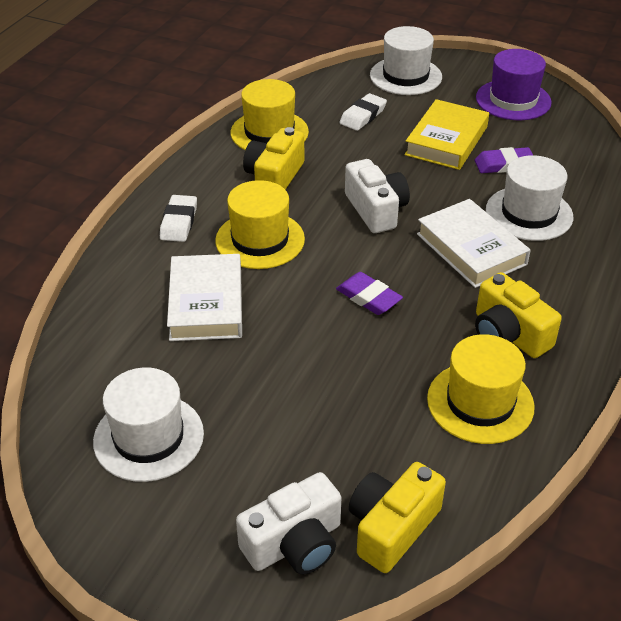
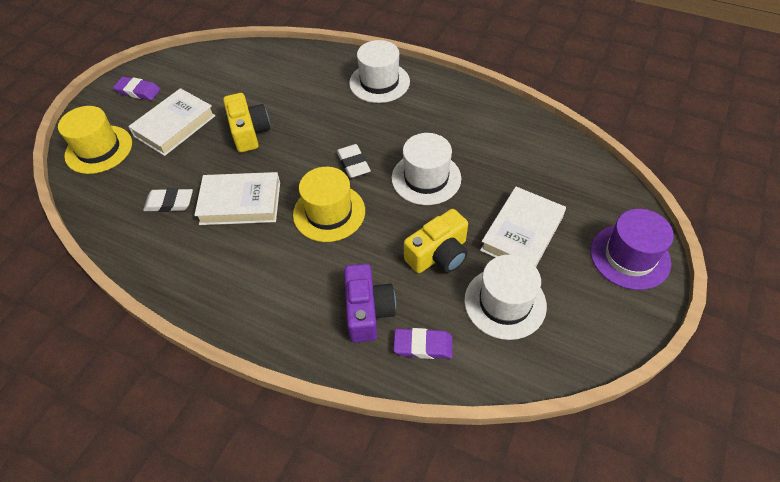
purple camera: 0 -> 1
white book: 2 -> 3
white camera: 2 -> 0
yellow book: 1 -> 0
yellow camera: 3 -> 2
yellow hat: 3 -> 2

